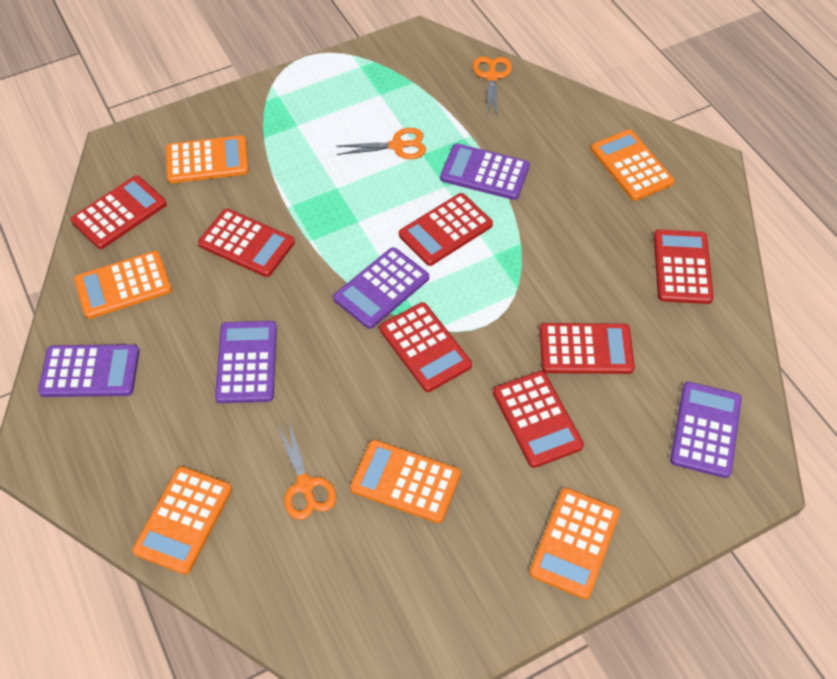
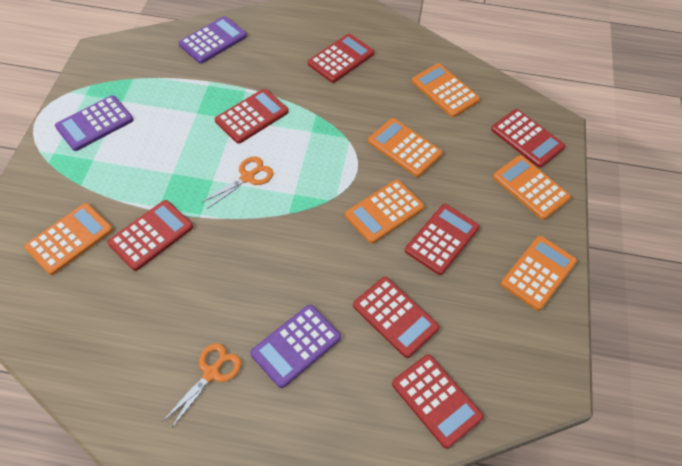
orange scissors: 3 -> 2
purple calculator: 5 -> 3

